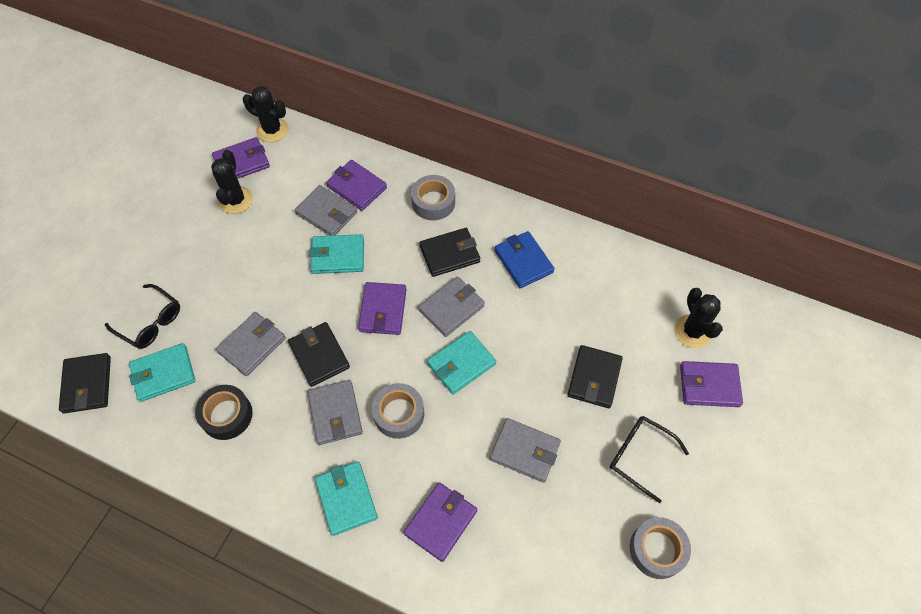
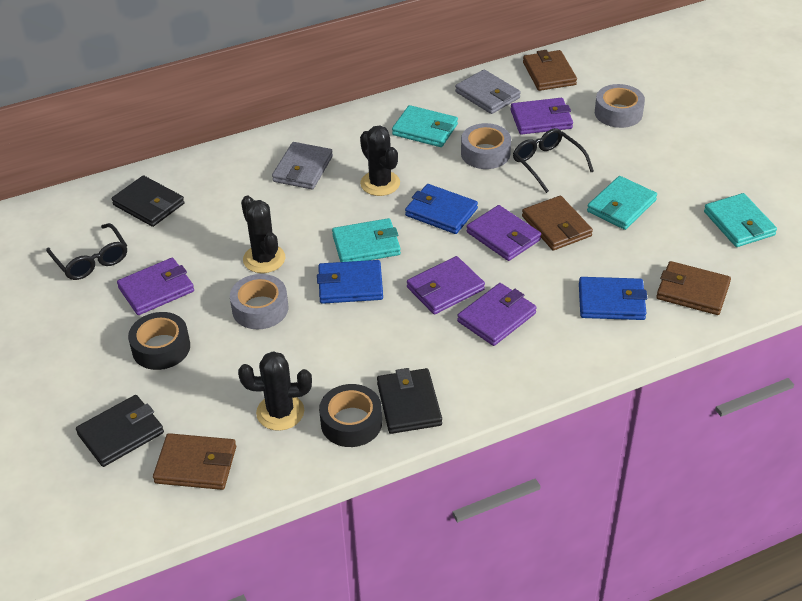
black tape: 1 -> 2
black wallet: 4 -> 3
blue wallet: 1 -> 3
brown wallet: 0 -> 4
grey wallet: 5 -> 2

